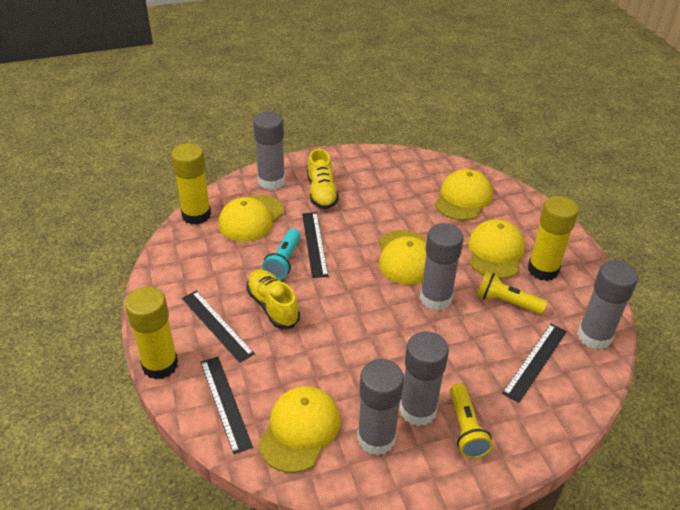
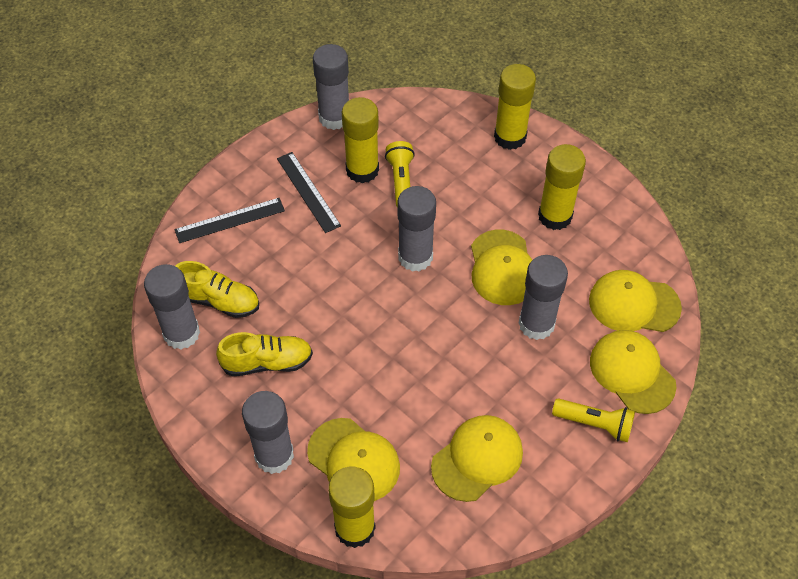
black ruler: 4 -> 2
turquoise flashlight: 1 -> 0
yellow glue stick: 3 -> 4

